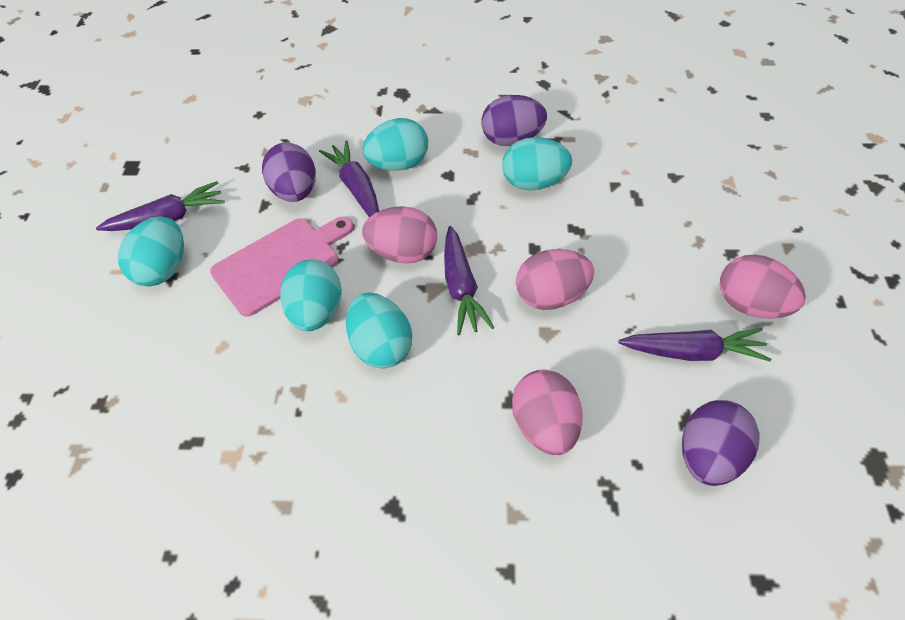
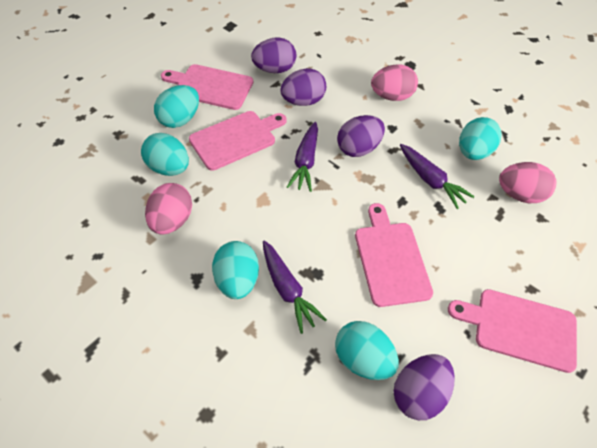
pink cutting board: 1 -> 4
pink egg: 4 -> 3
purple carrot: 4 -> 3
purple egg: 3 -> 4

